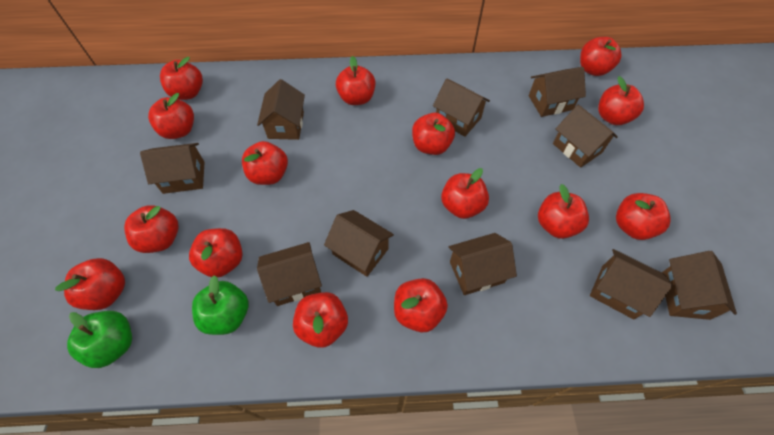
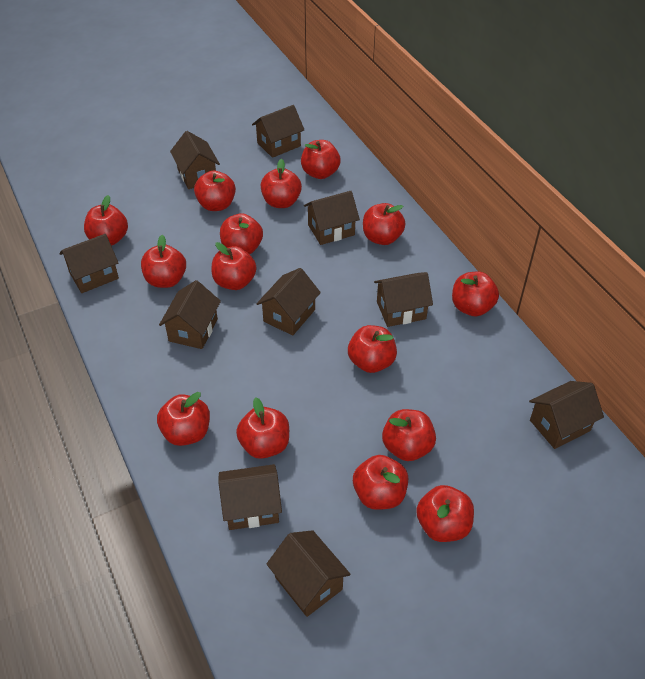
green apple: 2 -> 0

